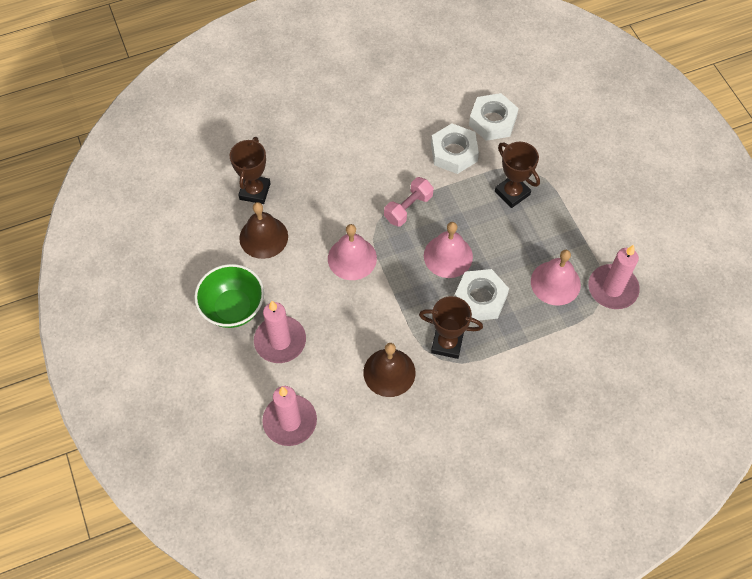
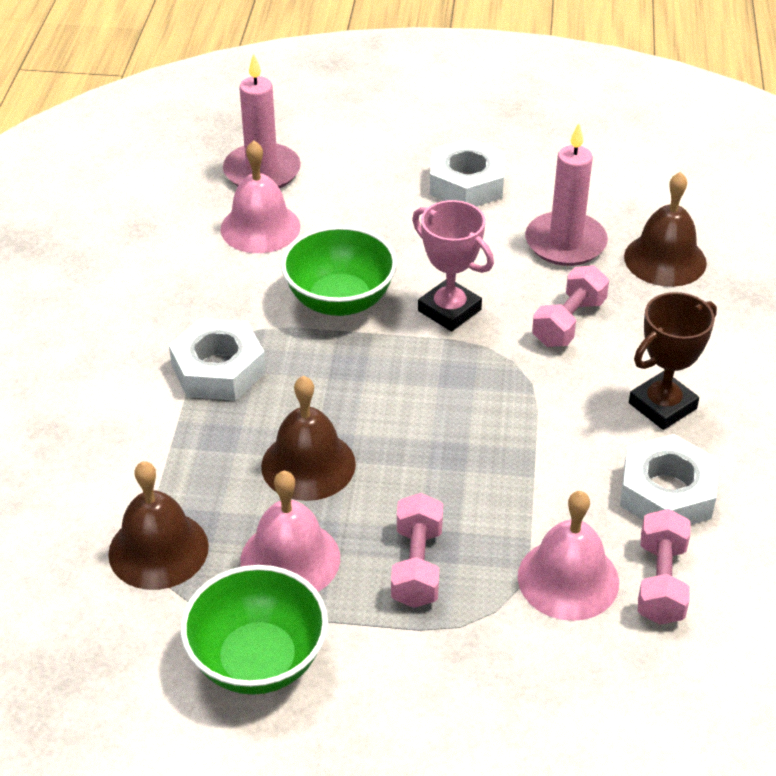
brown bell: 2 -> 3
brown trophy: 3 -> 1
green bowl: 1 -> 2
pink candle: 3 -> 2
pink dumbbell: 1 -> 3
pink trophy: 0 -> 1

